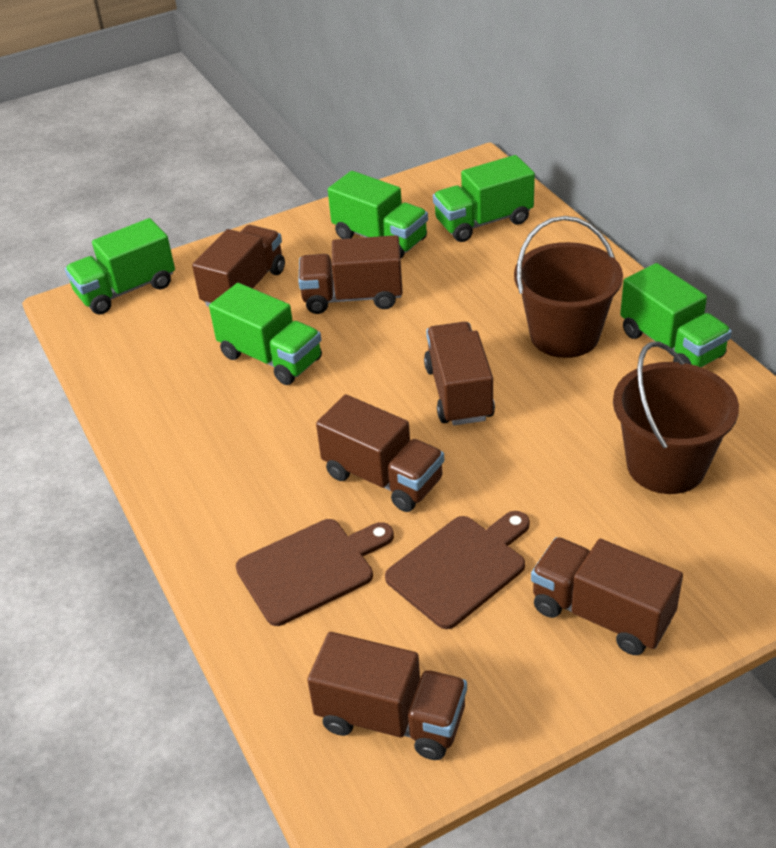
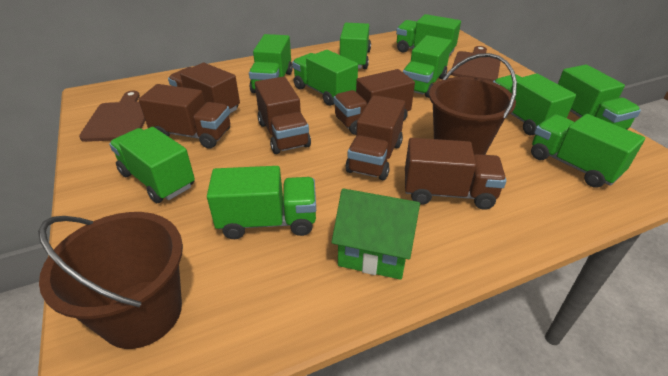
green house: 0 -> 1
green truck: 5 -> 10

